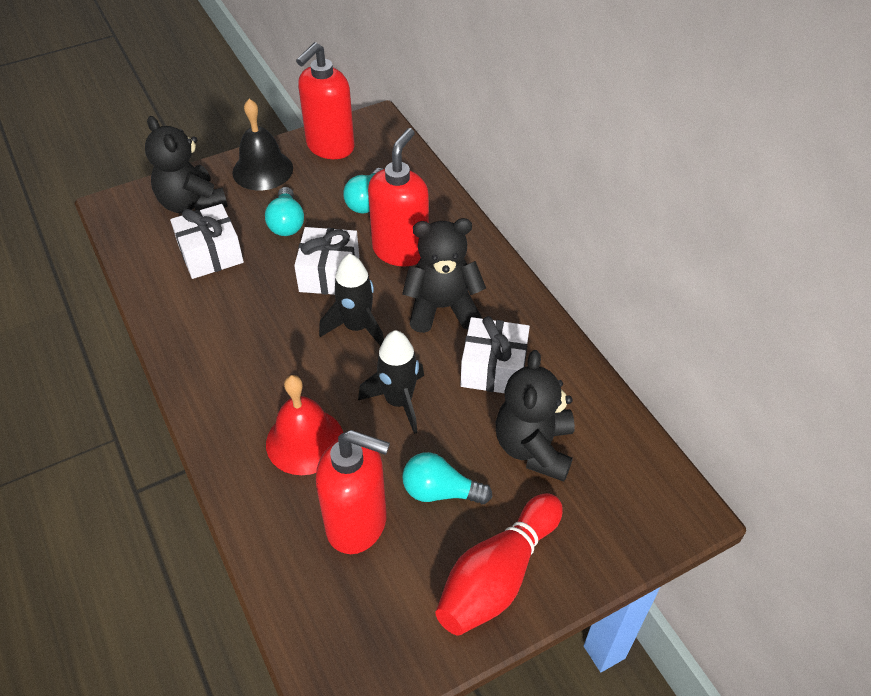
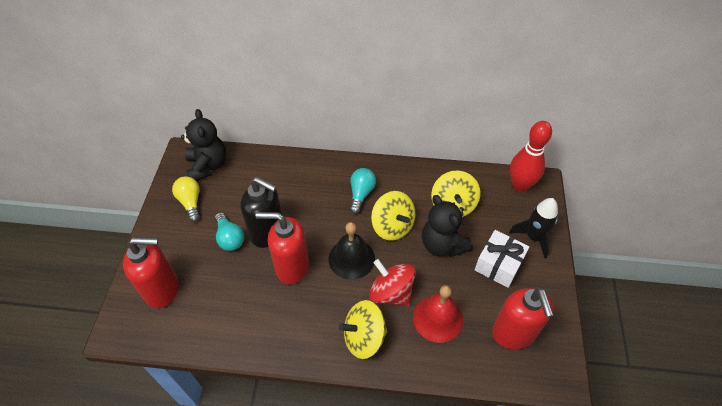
black rocket: 2 -> 1
black soap dispenser: 0 -> 1
black teddy bear: 3 -> 2
red spinning top: 0 -> 1
turquoise light bulb: 3 -> 2
white gift: 3 -> 1
yellow light bulb: 0 -> 1
yellow spinning top: 0 -> 3

